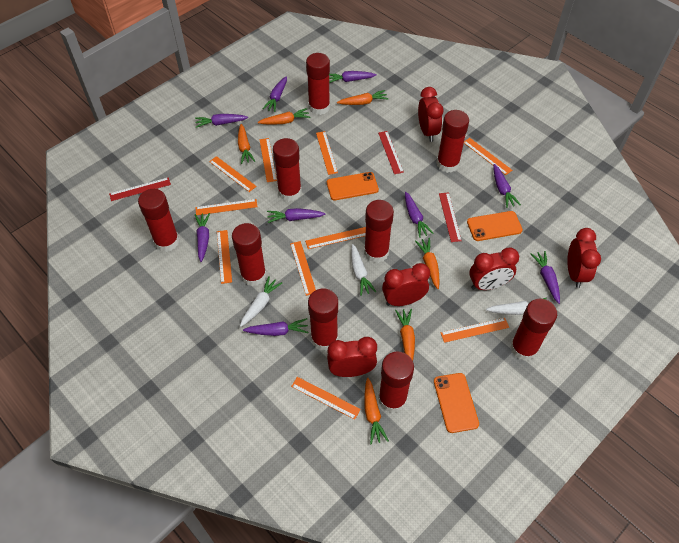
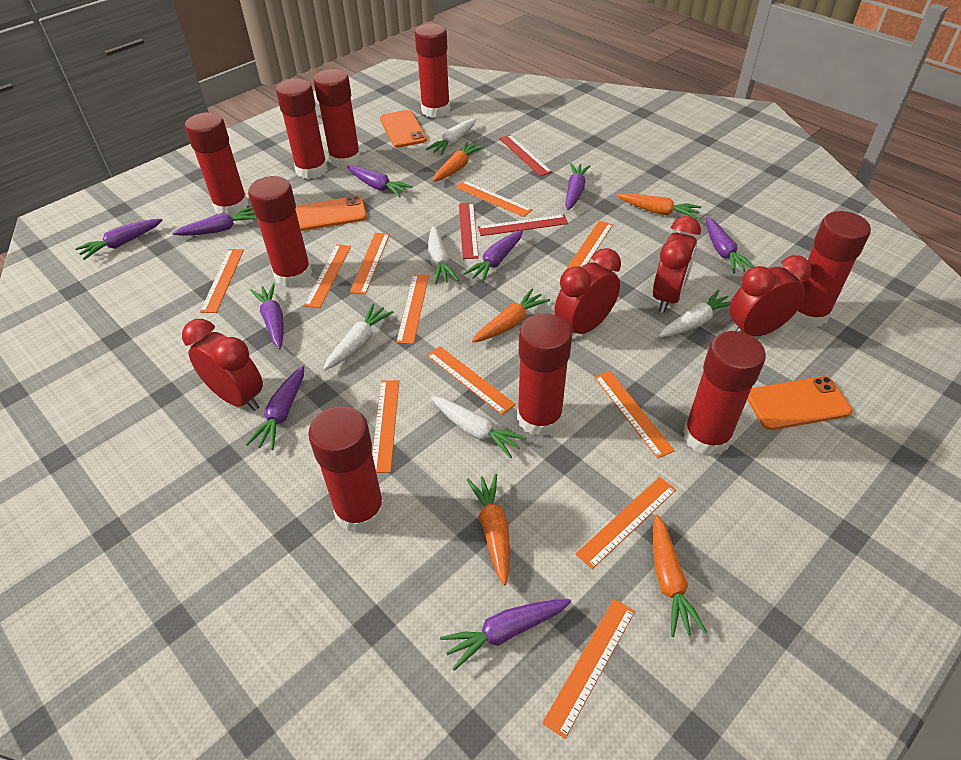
orange carrot: 6 -> 5
orange ruler: 10 -> 11
red clock: 5 -> 4
white carrot: 3 -> 5

